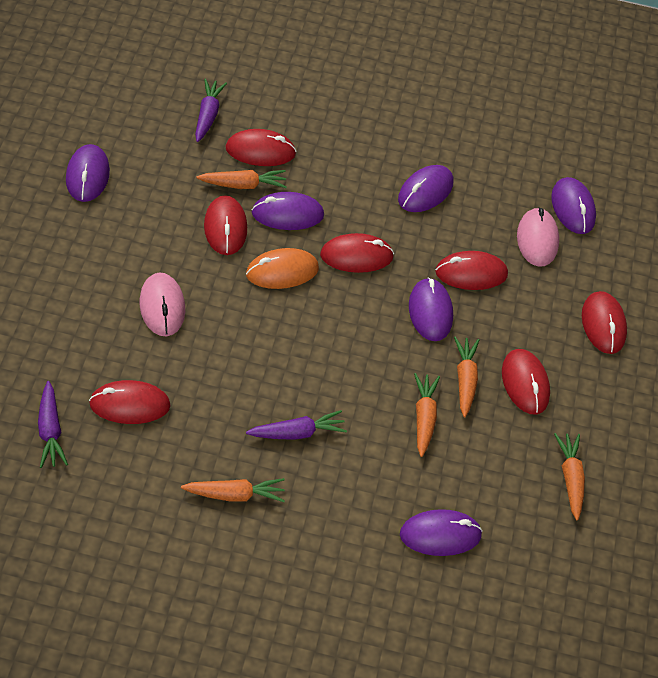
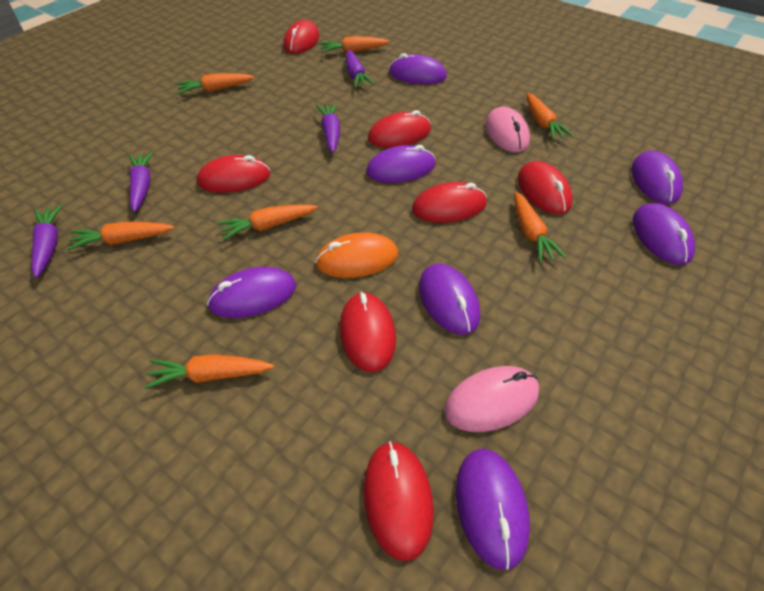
orange carrot: 5 -> 7
purple carrot: 3 -> 4
purple mouse: 6 -> 7

